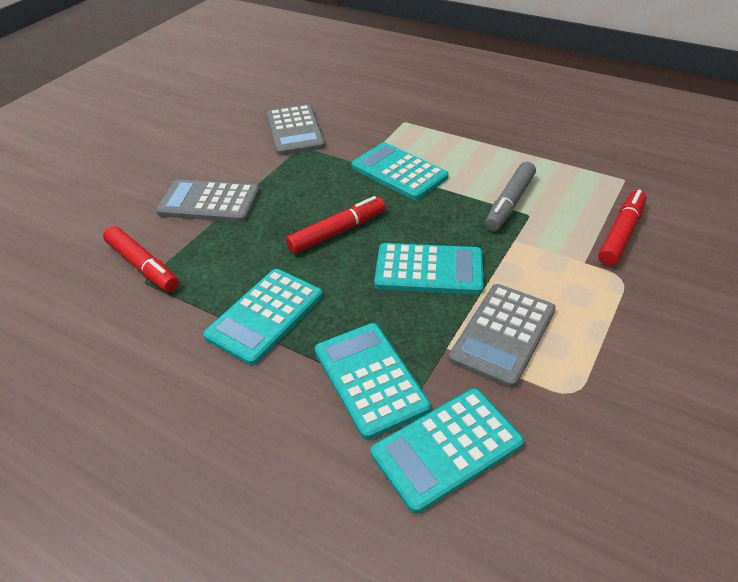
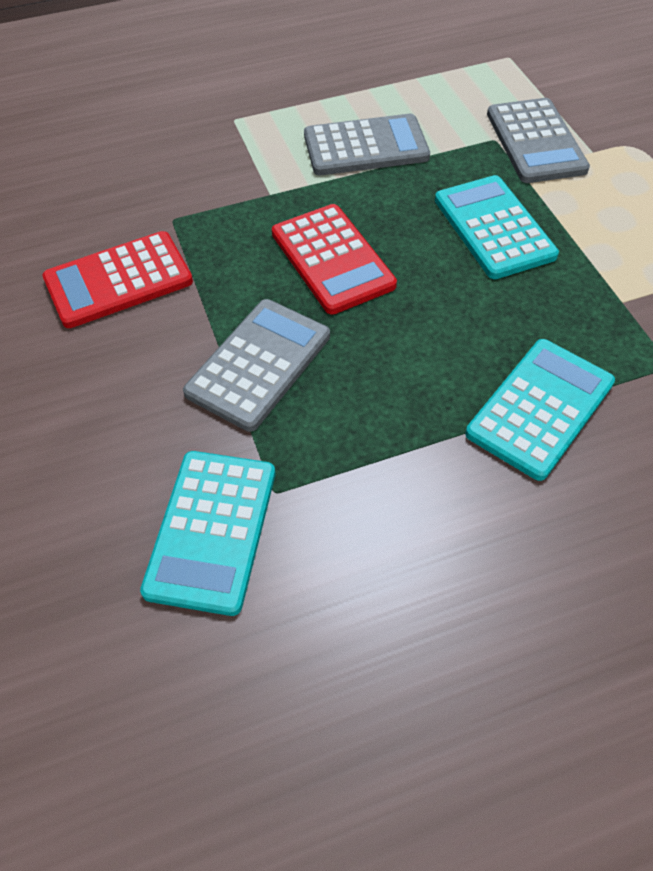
grey marker: 1 -> 0
red calculator: 0 -> 2
red marker: 3 -> 0
turquoise calculator: 5 -> 3

